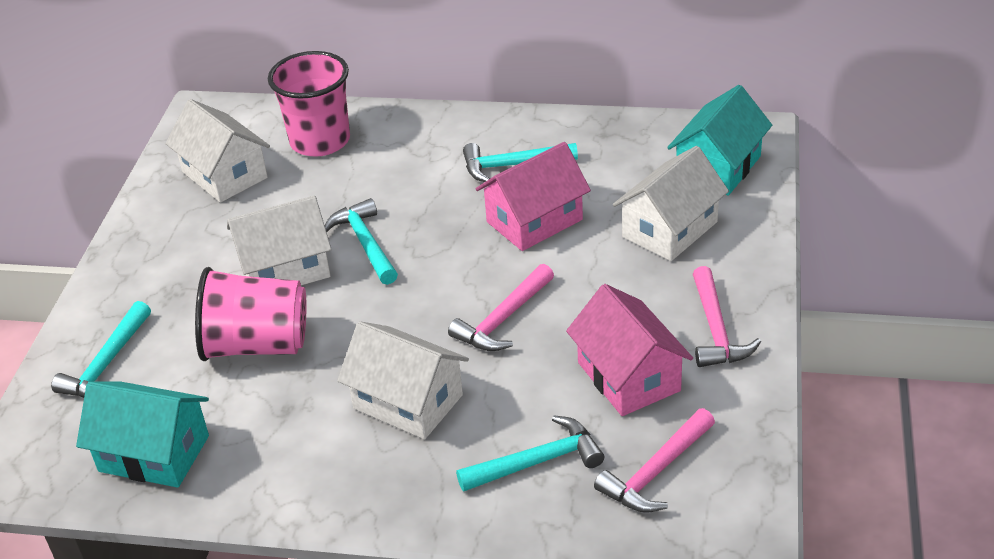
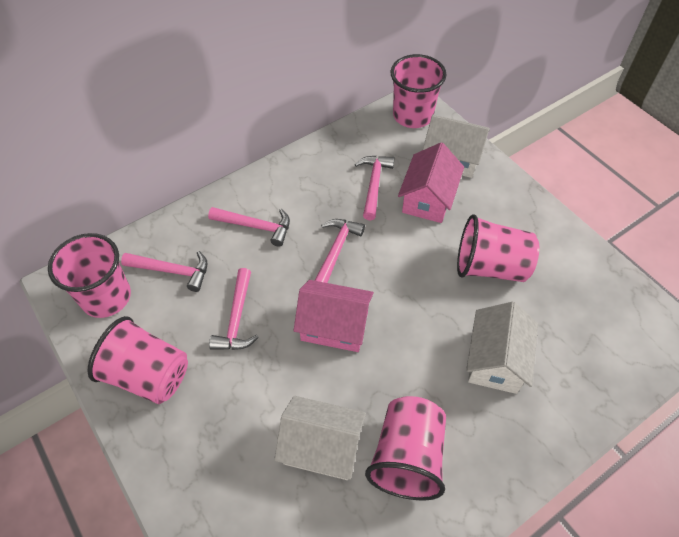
pink cup: 2 -> 5
pink hammer: 3 -> 5
turquoise hammer: 4 -> 0
turquoise house: 2 -> 0
white house: 4 -> 3

